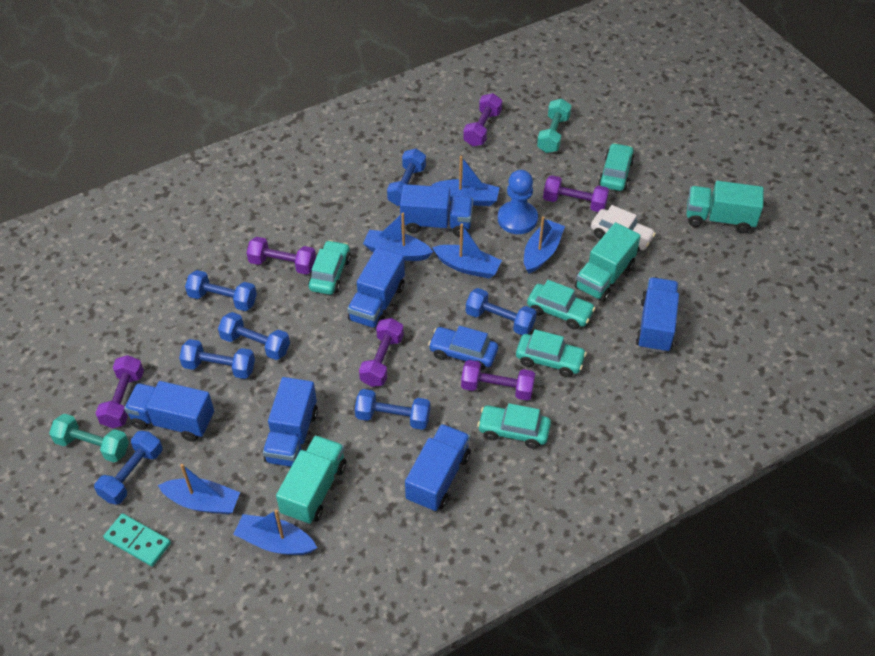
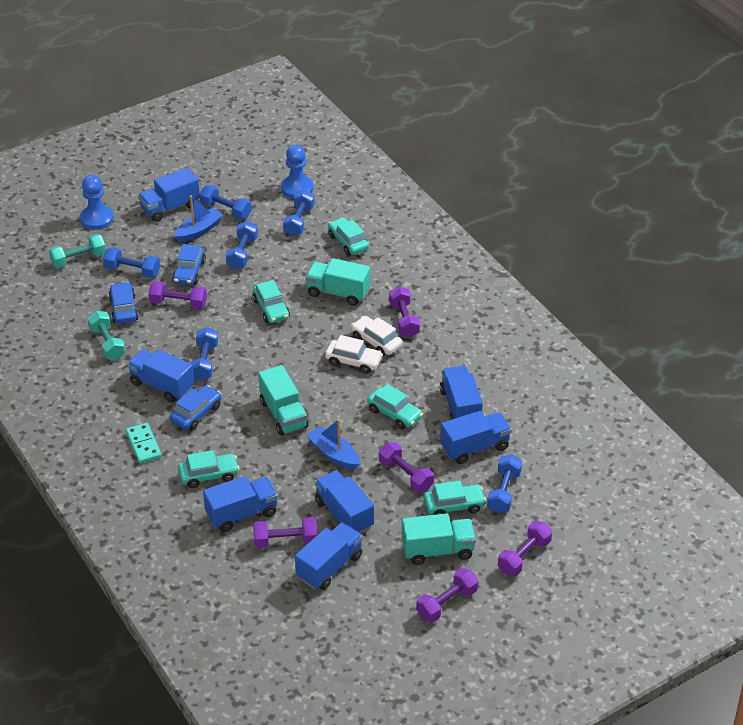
blue boat: 6 -> 2
blue car: 1 -> 3
blue dumbbell: 7 -> 6
blue pawn: 1 -> 2
blue truck: 6 -> 7
white car: 1 -> 2

